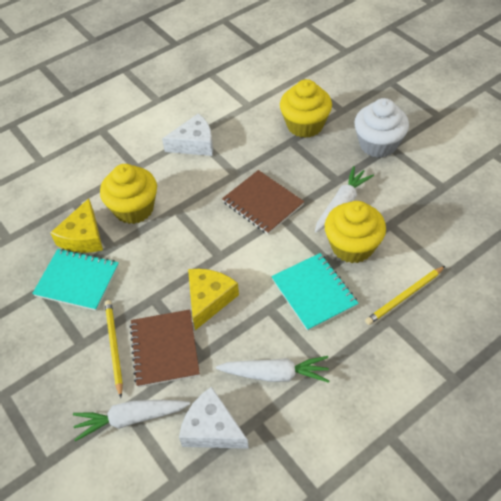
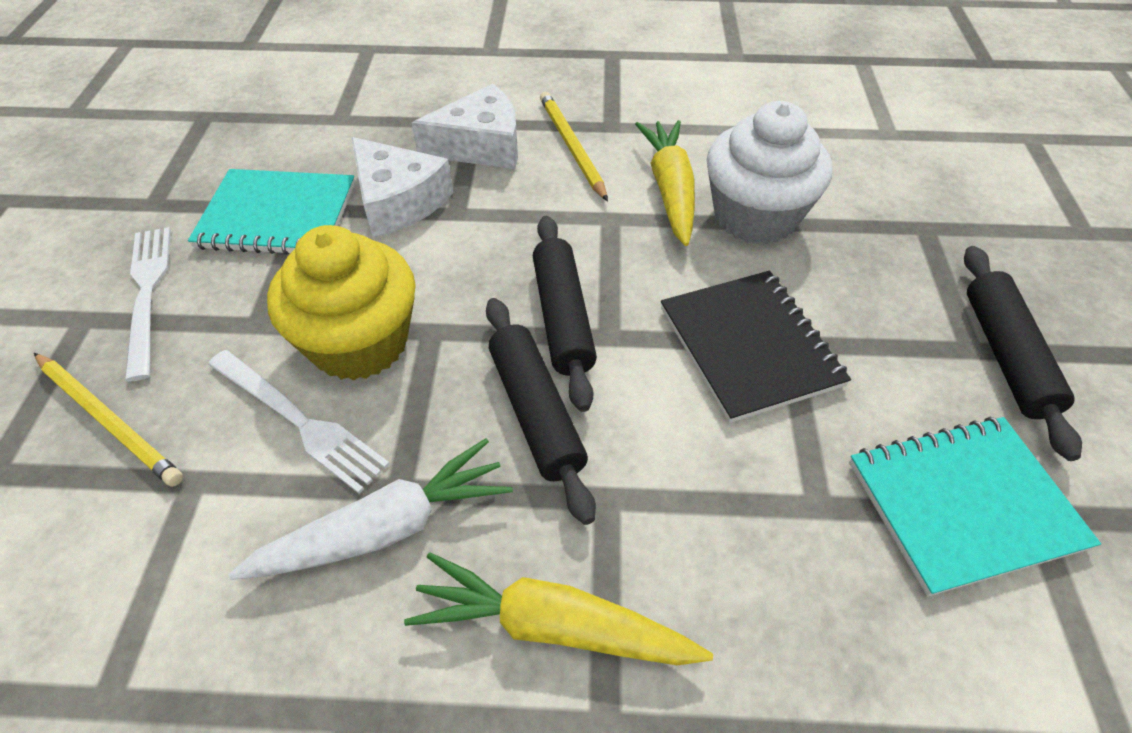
black notebook: 0 -> 1
black rolling pin: 0 -> 3
brown notebook: 2 -> 0
white carrot: 3 -> 1
white fork: 0 -> 2
yellow carrot: 0 -> 2
yellow cheese: 2 -> 0
yellow cupcake: 3 -> 1

